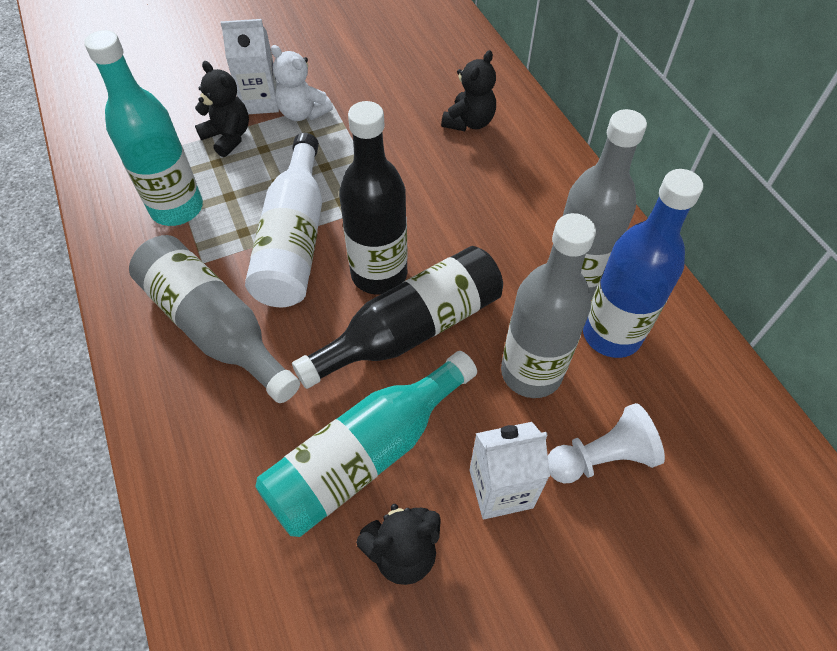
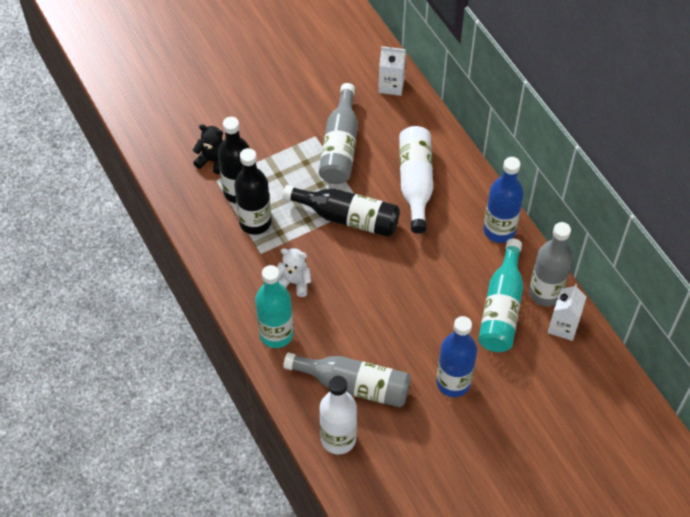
black bottle: 2 -> 3
black teddy bear: 3 -> 1
blue bottle: 1 -> 2
white bottle: 1 -> 2
white pawn: 1 -> 0

